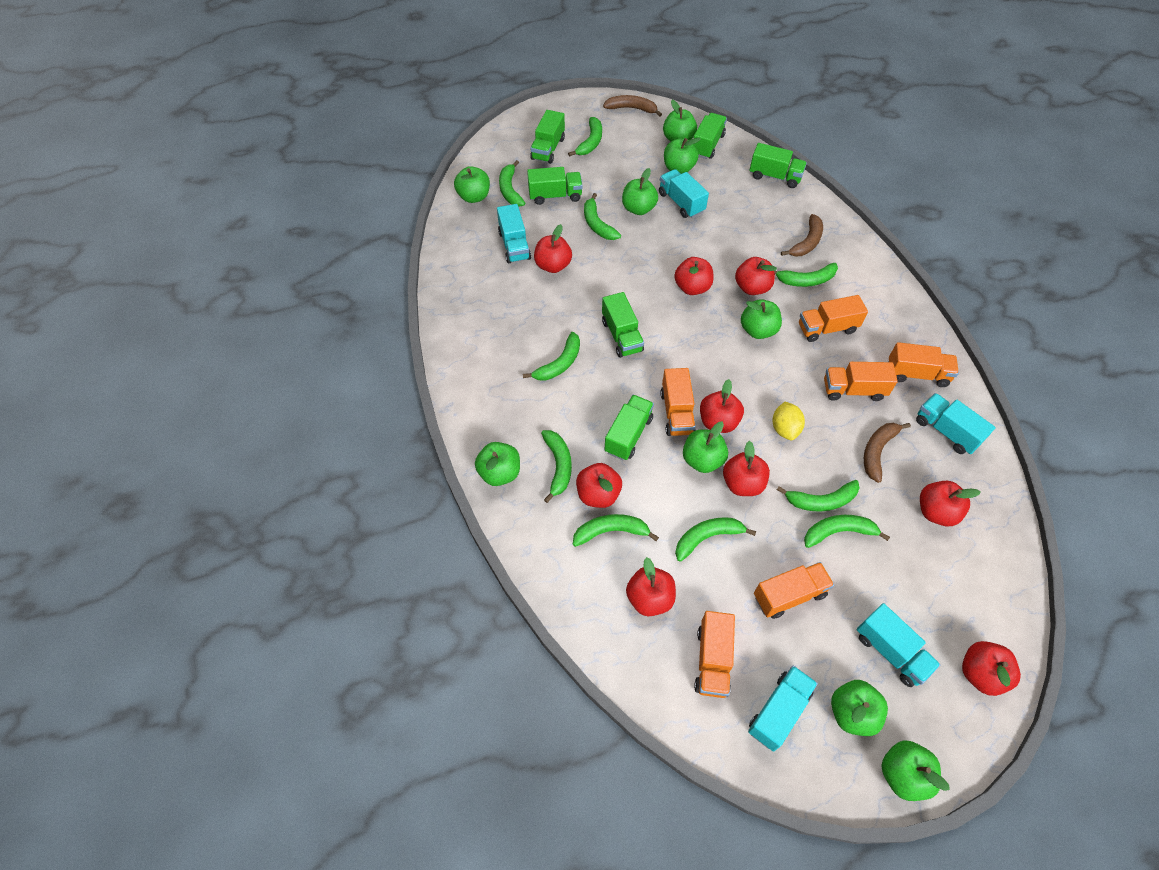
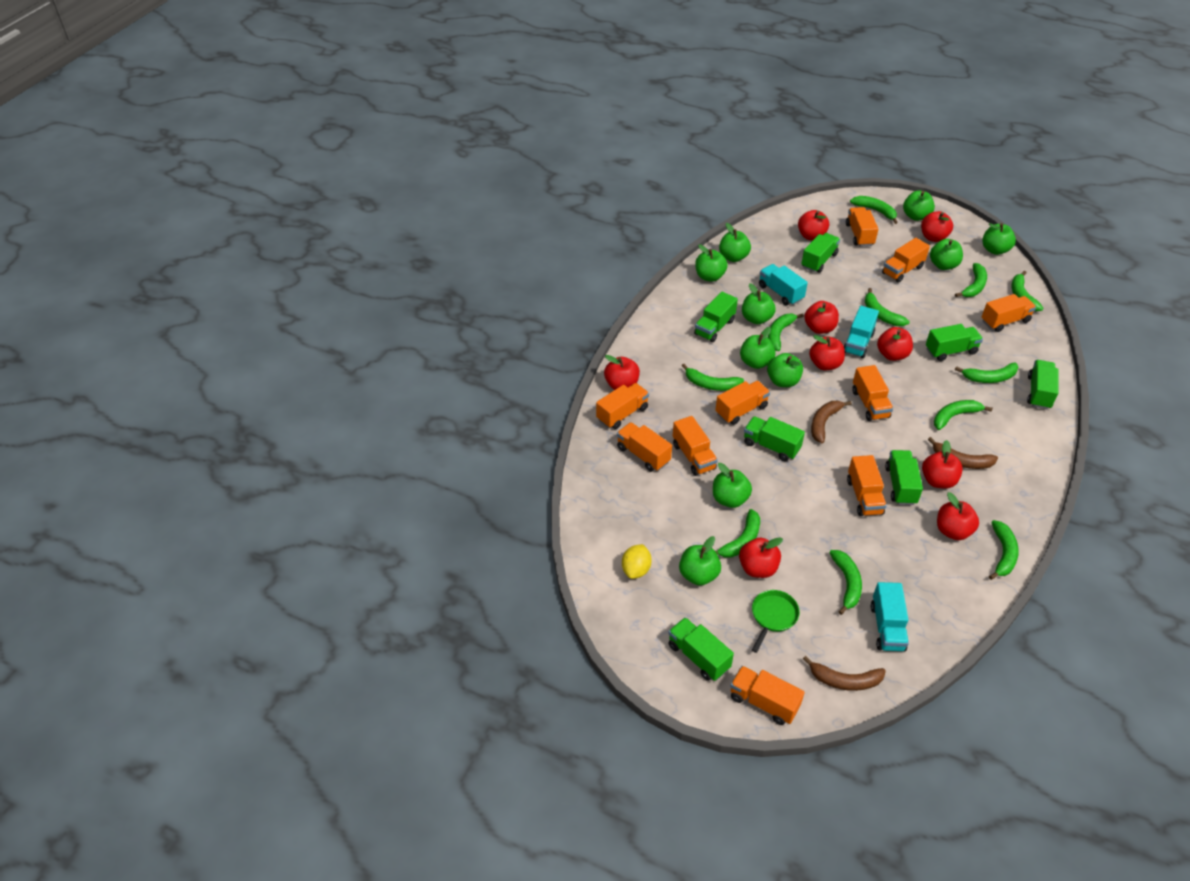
green apple: 9 -> 10
green banana: 10 -> 11
green pan: 0 -> 1
green truck: 6 -> 7
orange truck: 6 -> 10
turquoise truck: 5 -> 3

